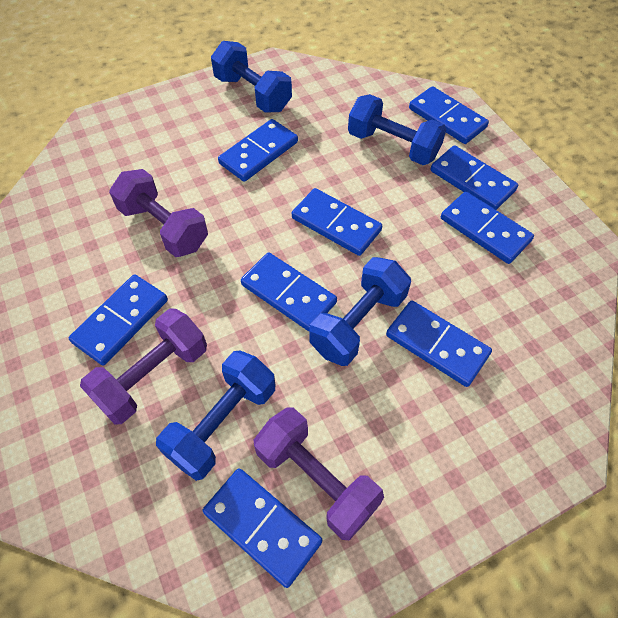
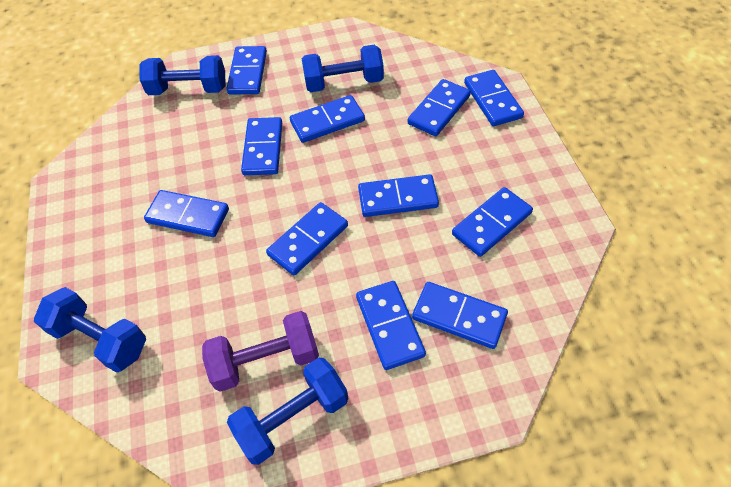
blue domino: 9 -> 11
purple dumbbell: 3 -> 1

